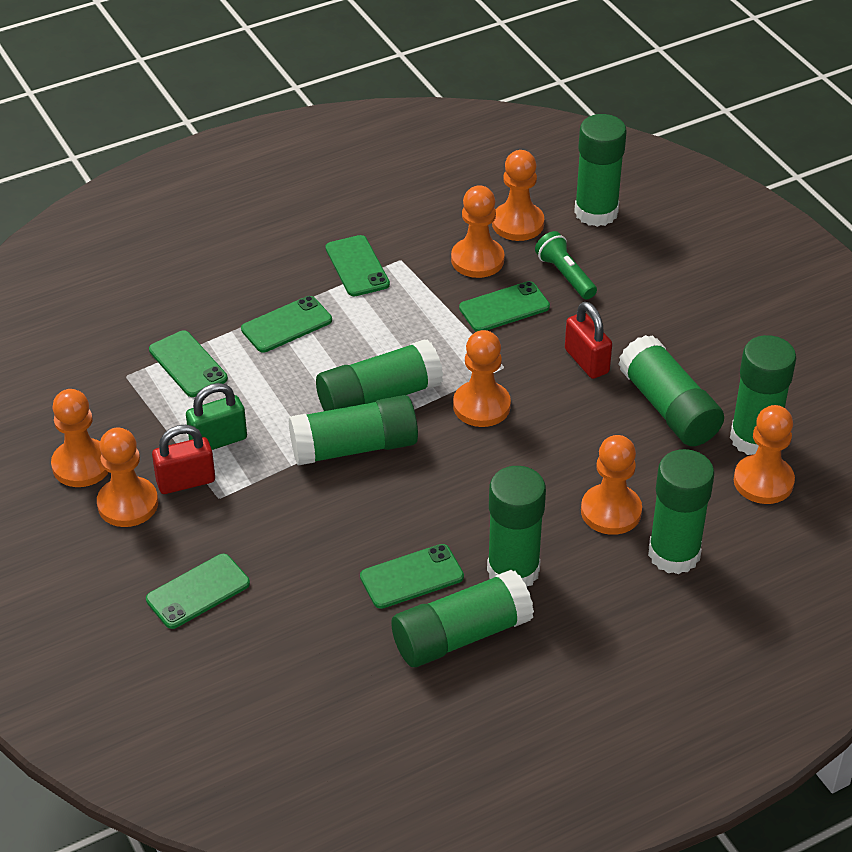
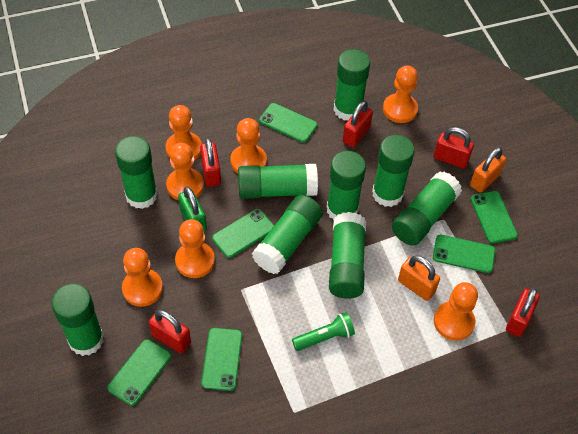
green glue stick: 8 -> 9
orange padlock: 0 -> 2
red padlock: 2 -> 5

